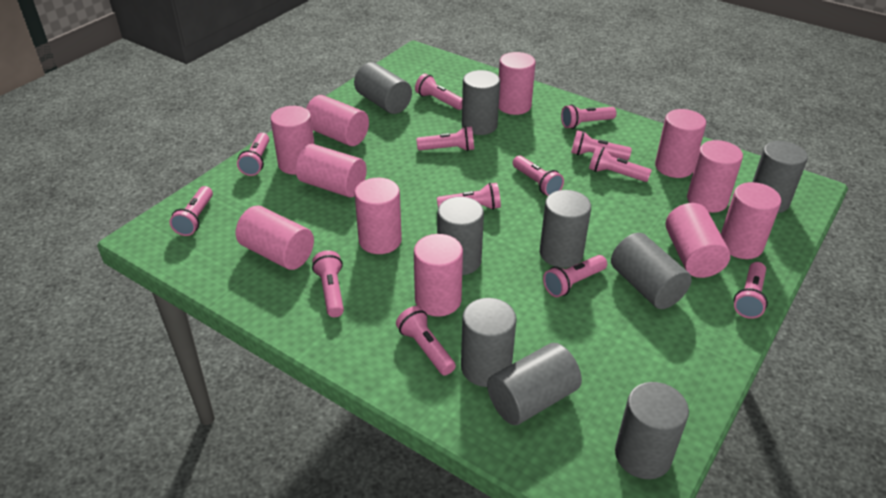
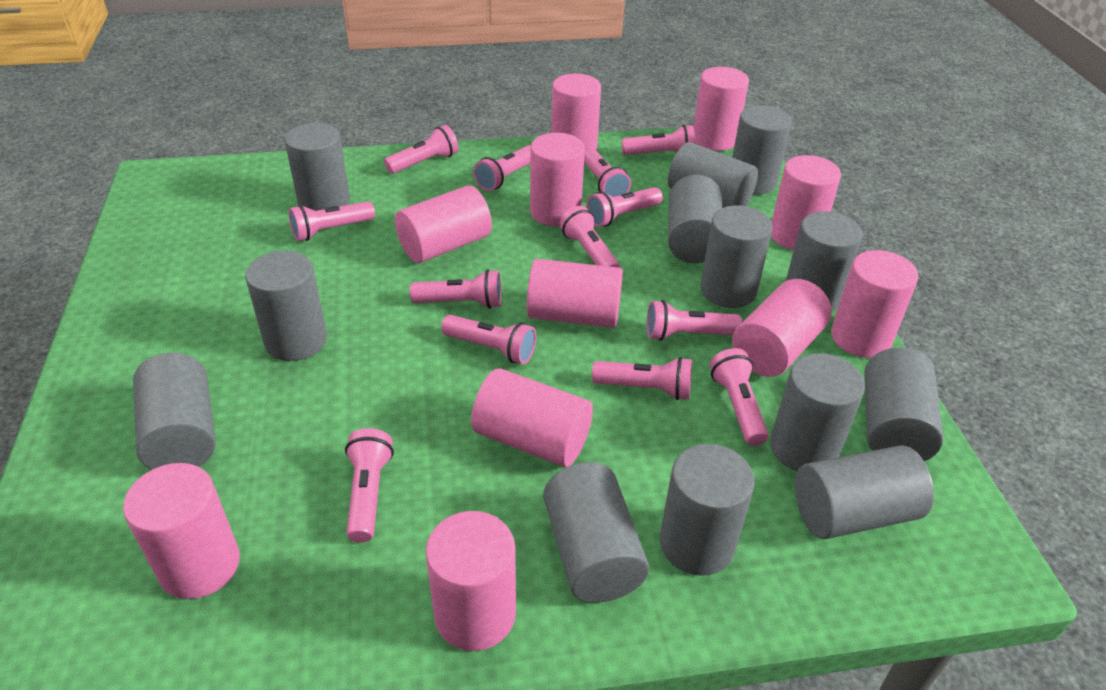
grey cylinder: 9 -> 13

